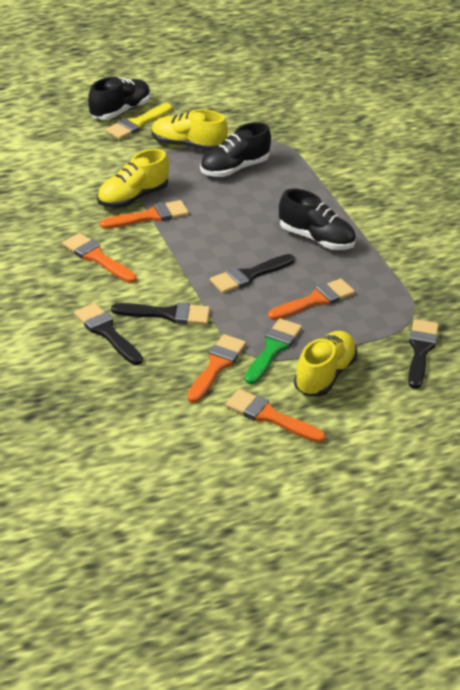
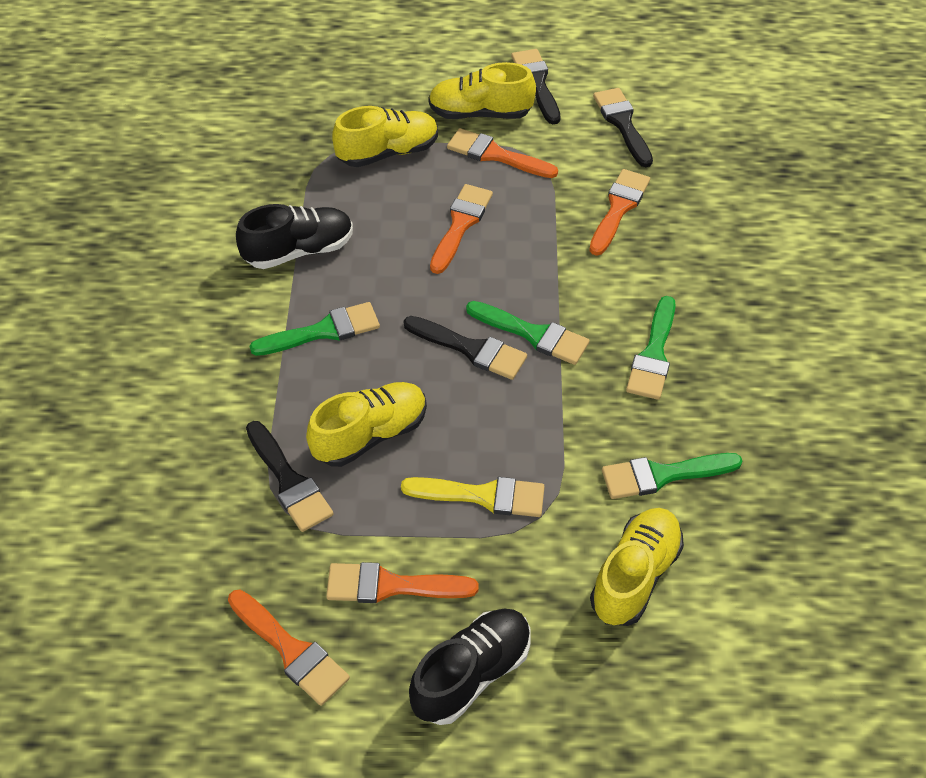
black shoe: 3 -> 2
green brush: 1 -> 4
yellow shoe: 3 -> 4

